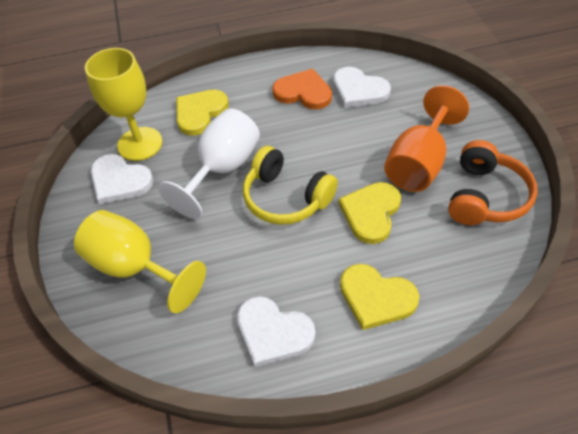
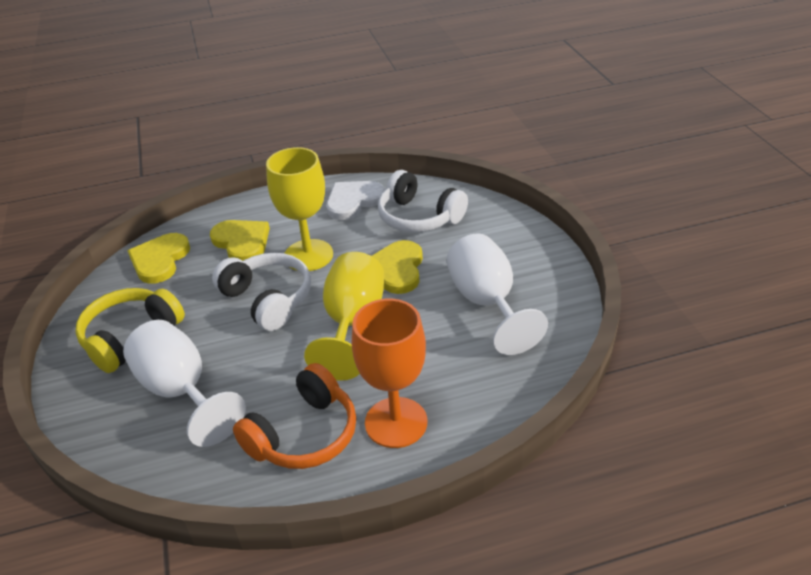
orange heart: 1 -> 0
white goblet: 1 -> 2
white headphones: 0 -> 2
white heart: 3 -> 1

